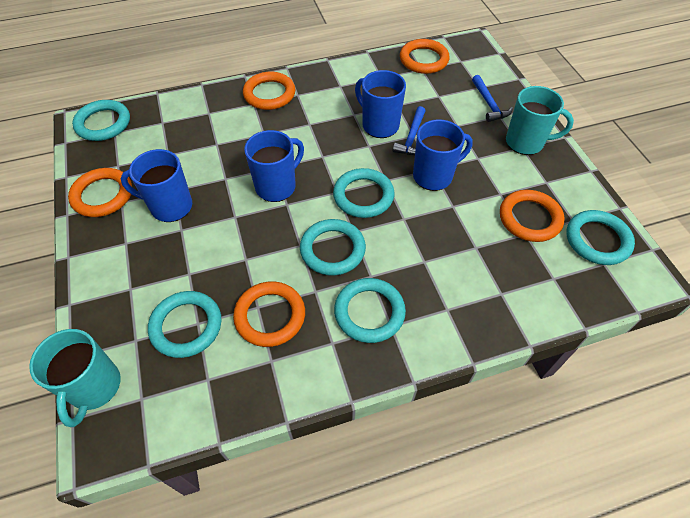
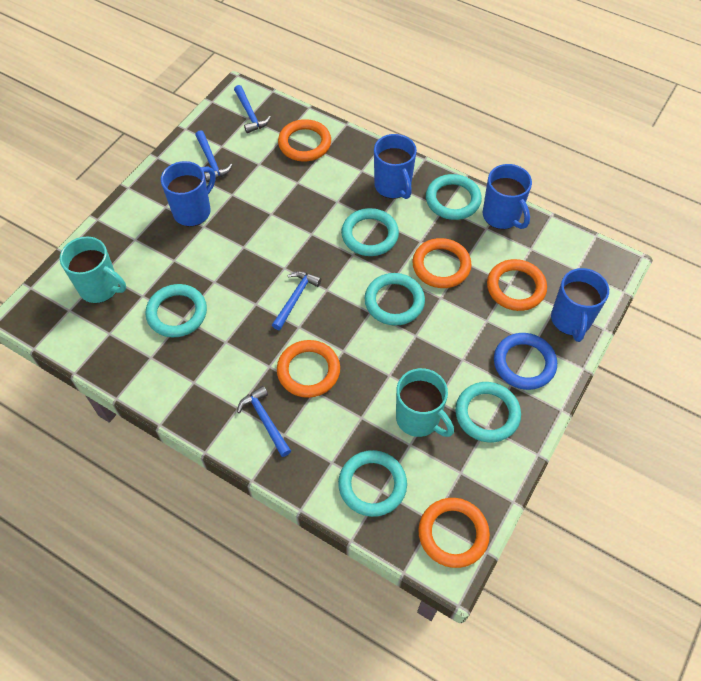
blue hammer: 2 -> 4
blue ring: 0 -> 1

